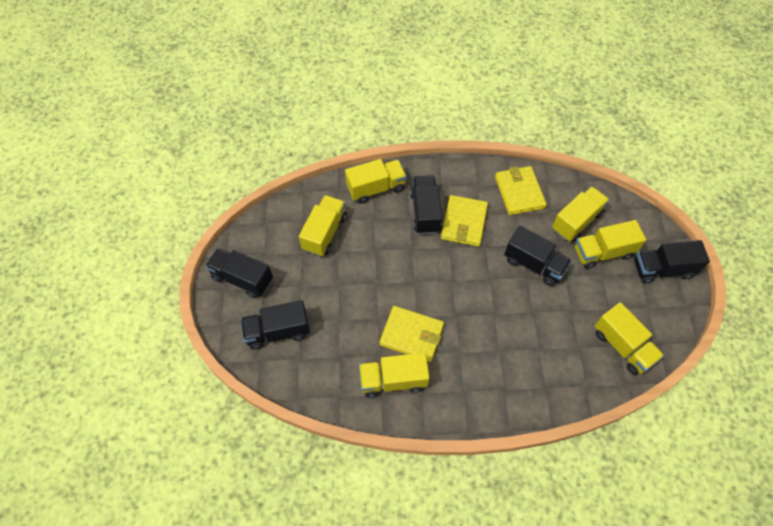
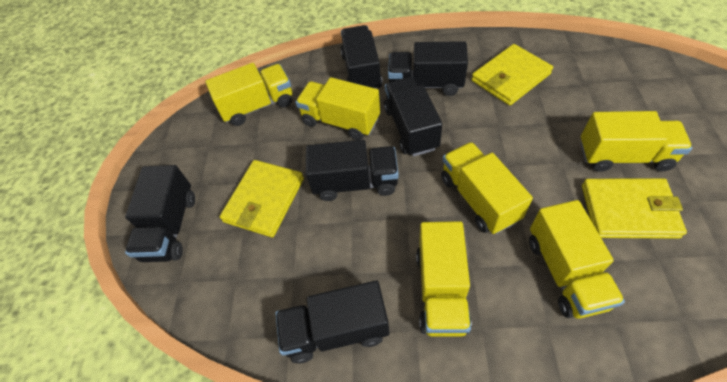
black truck: 5 -> 6

